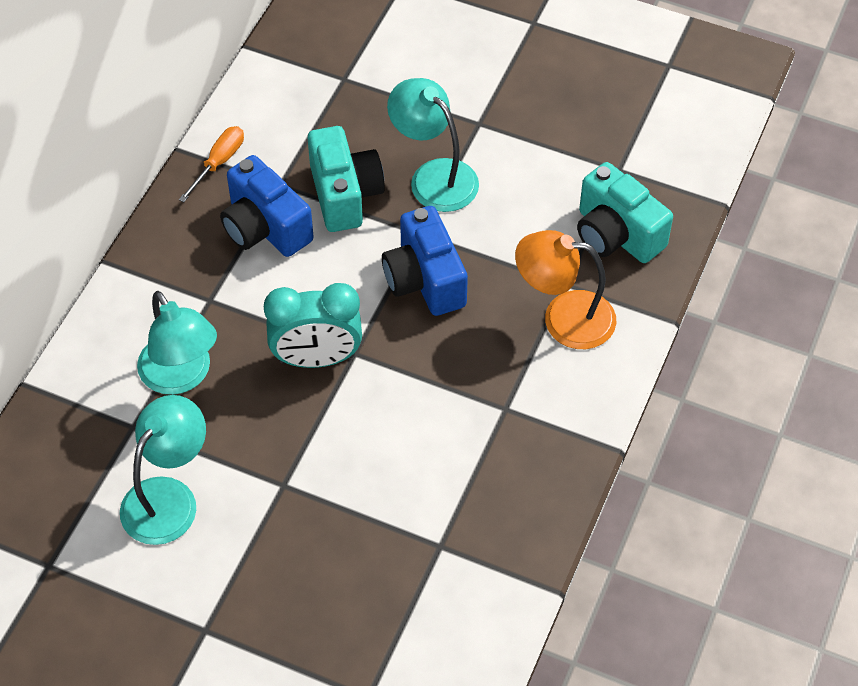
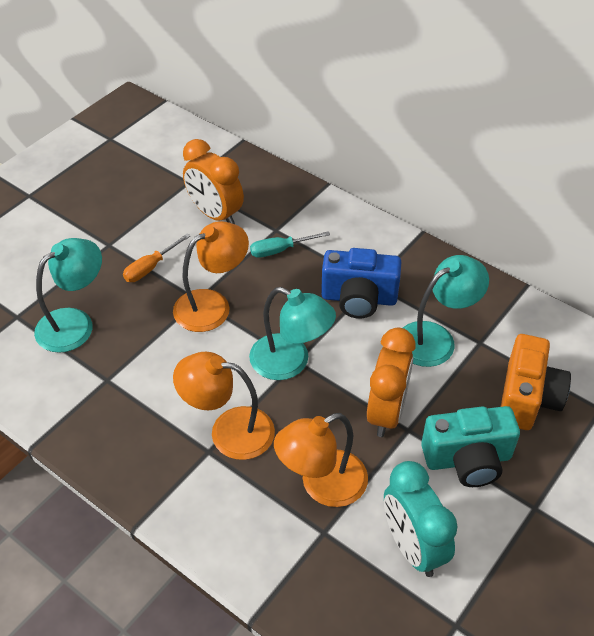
blue camera: 2 -> 1
orange camera: 0 -> 1
orange clock: 0 -> 2
orange lamp: 1 -> 3
turquoise camera: 2 -> 1
turquoise screwdriver: 0 -> 1

